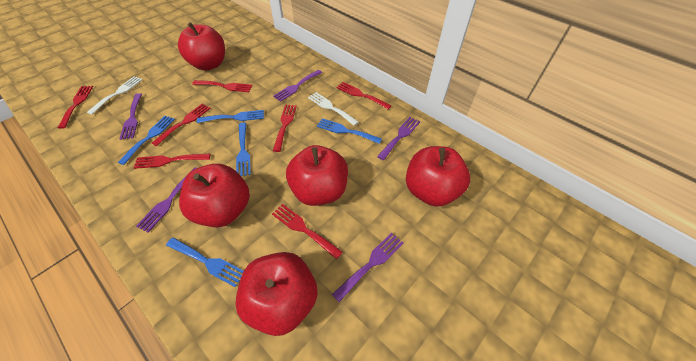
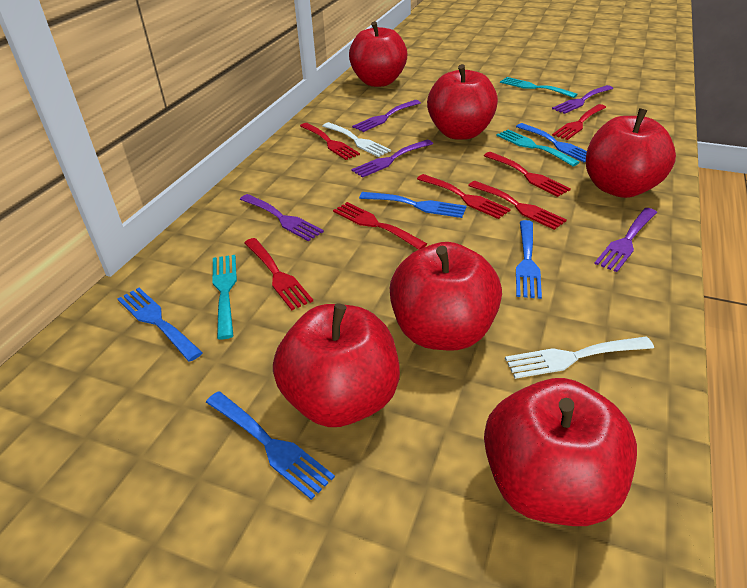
red apple: 5 -> 6
turquoise fork: 0 -> 3

